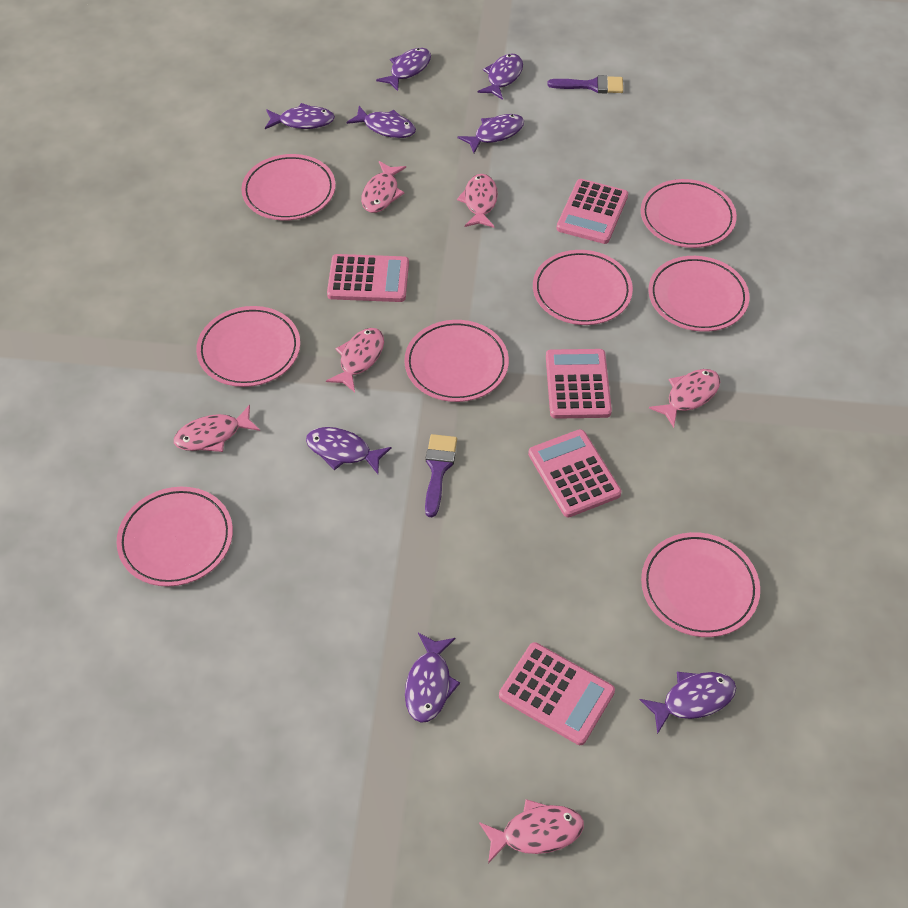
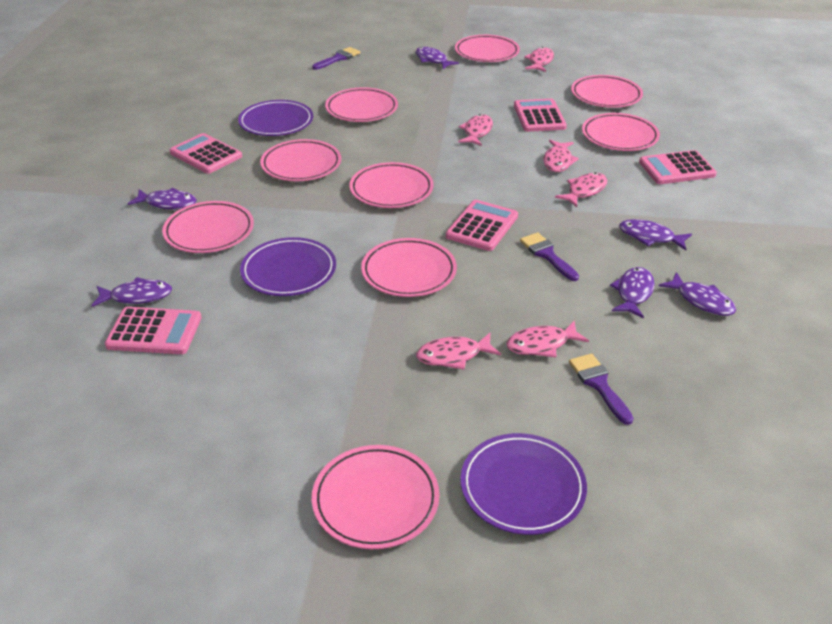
pink plate: 8 -> 9
purple brush: 2 -> 3
purple fish: 8 -> 6
purple plate: 0 -> 3

